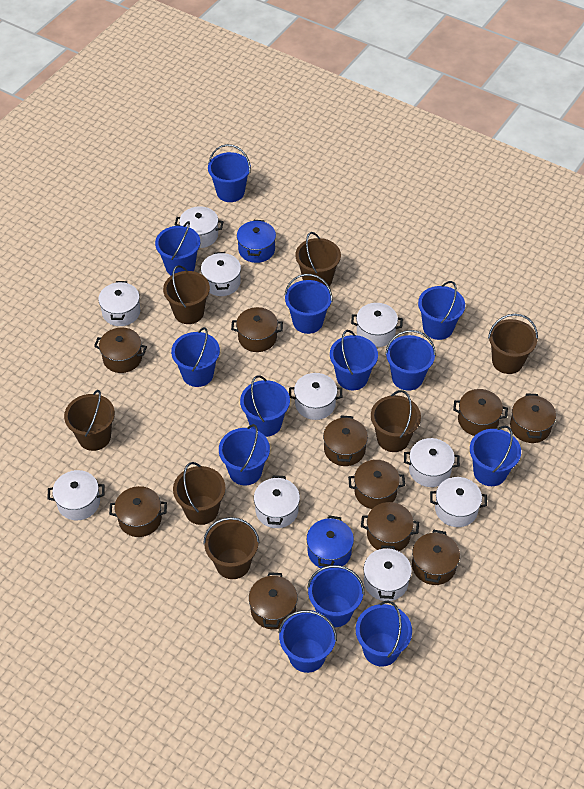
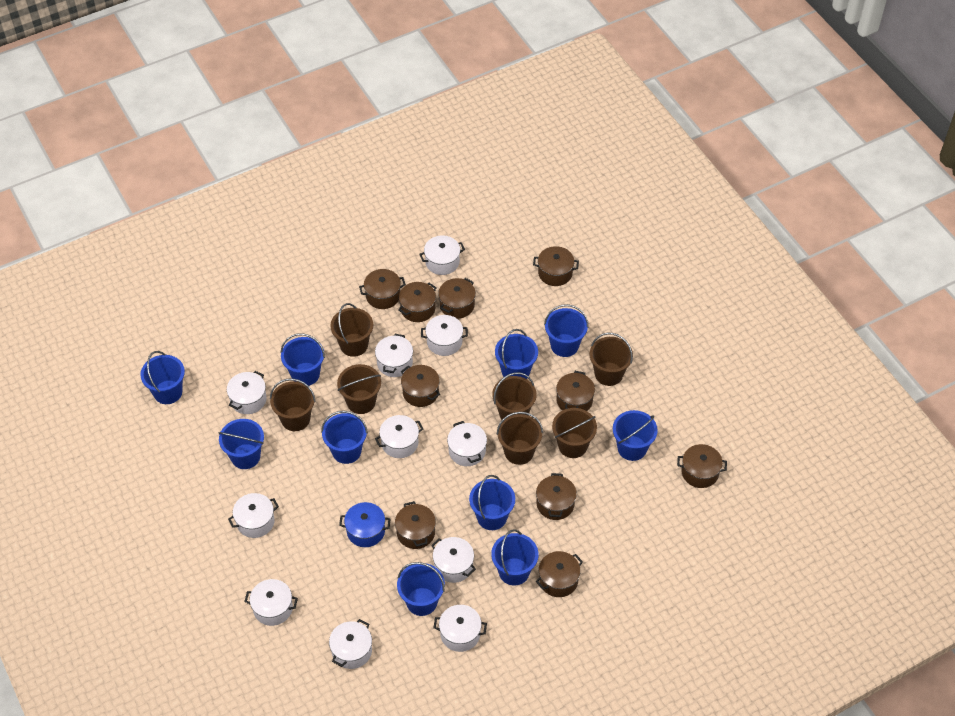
blue bucket: 13 -> 10
blue pot: 2 -> 1
white pot: 10 -> 11

